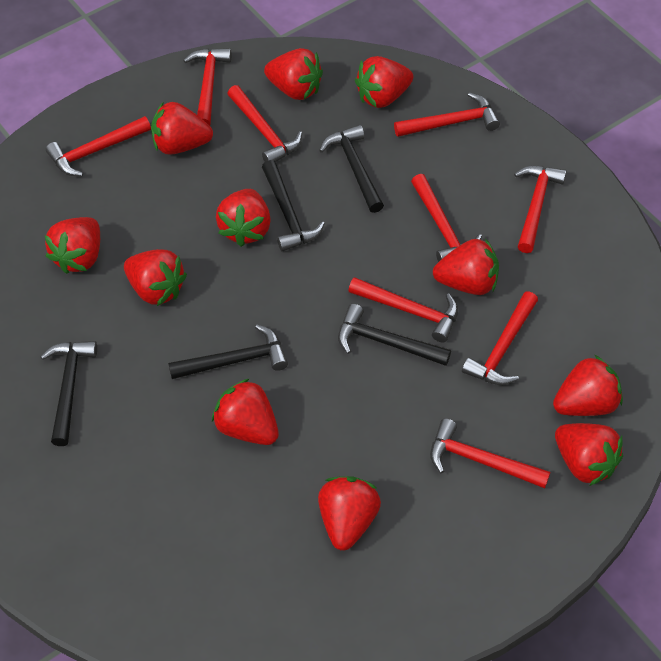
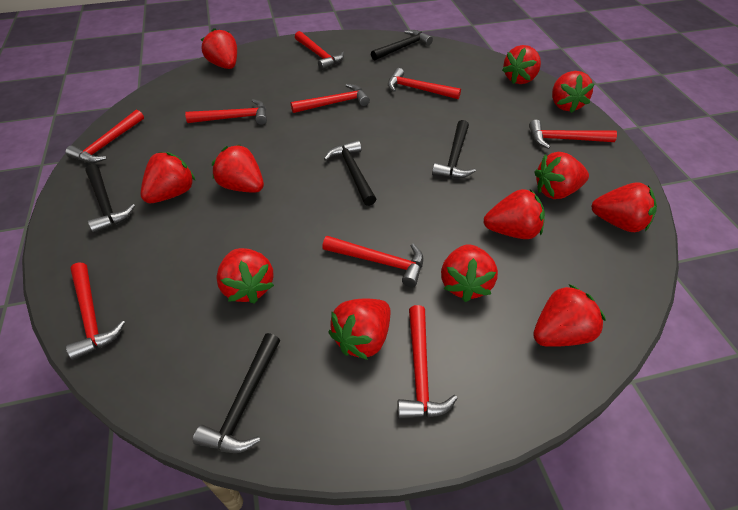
red strawberry: 11 -> 12

